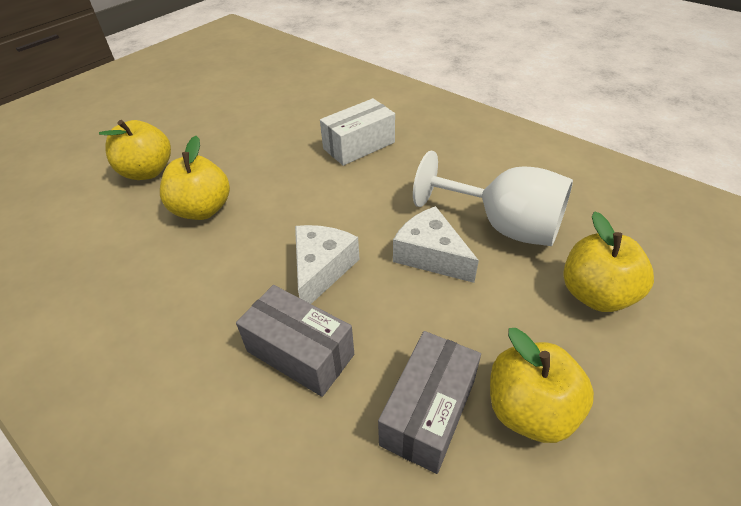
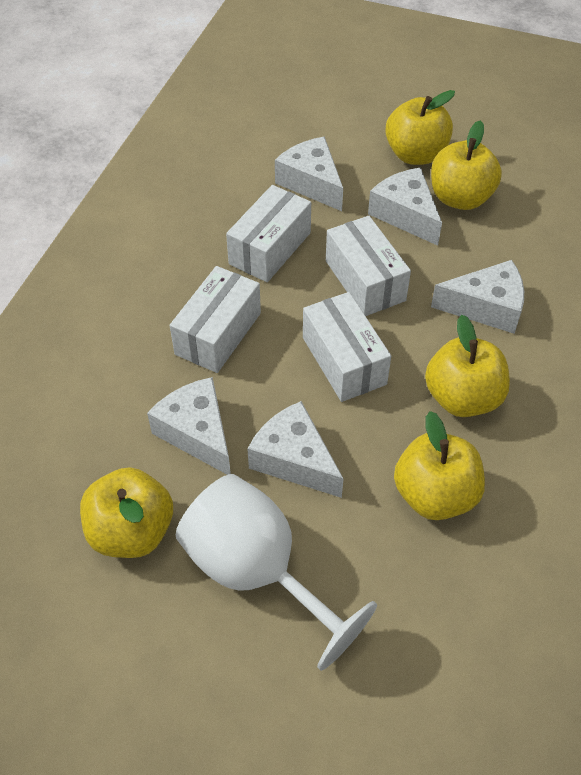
grey box: 2 -> 0
white box: 1 -> 4
white cheese: 2 -> 5
yellow apple: 4 -> 5

